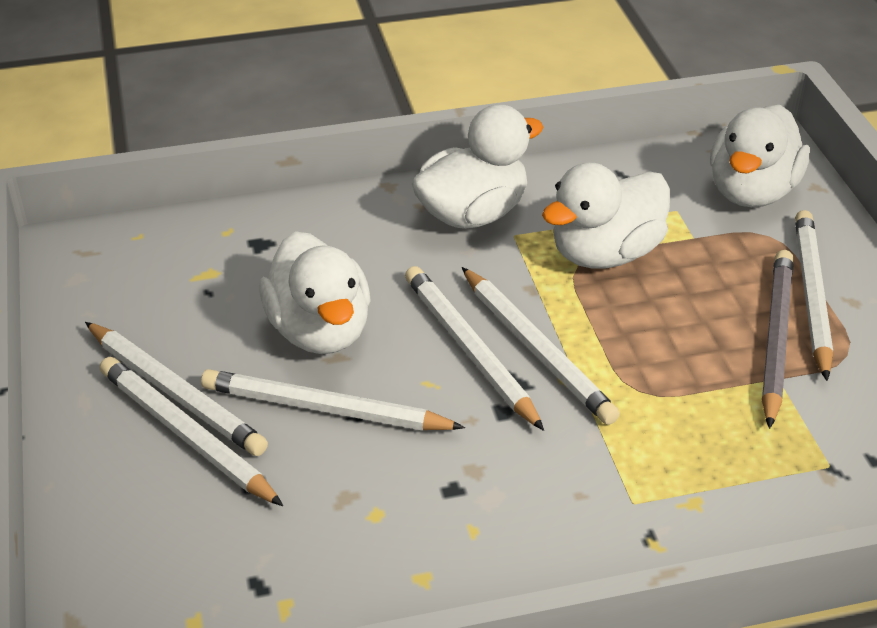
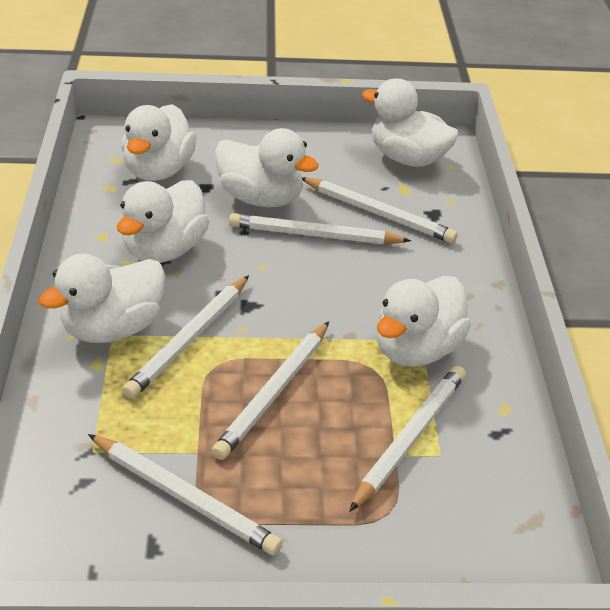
grey pencil: 1 -> 0
white duck: 4 -> 6

